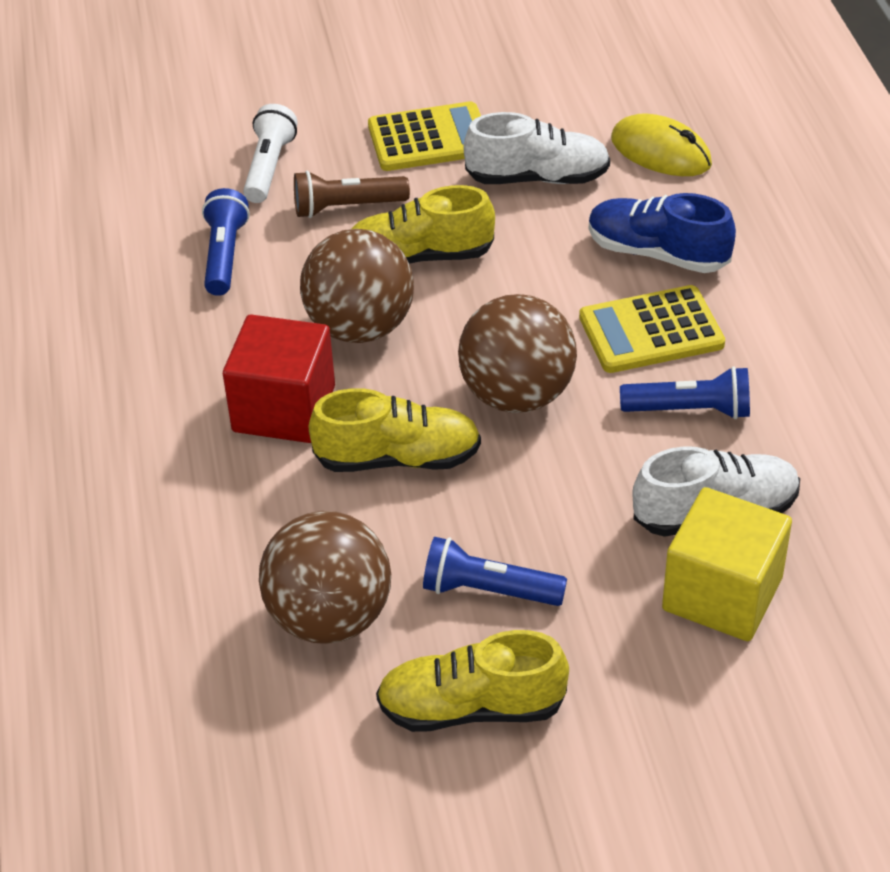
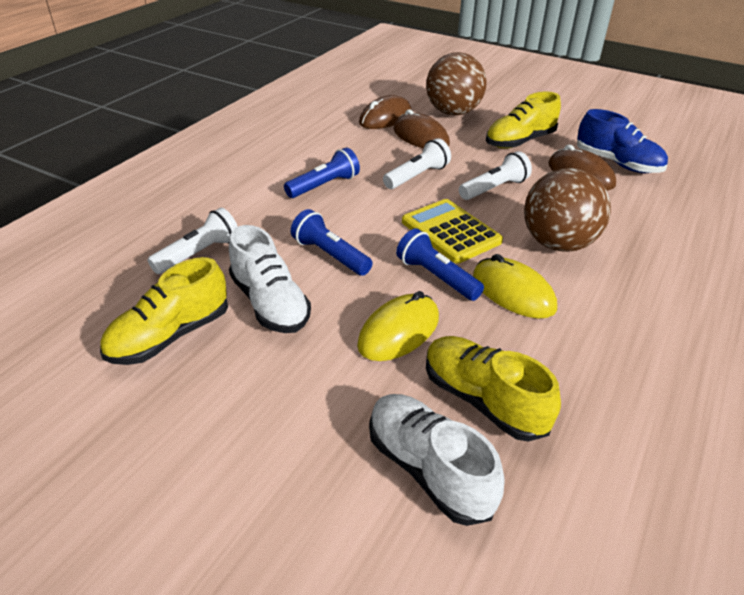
brown ball: 3 -> 2
brown flashlight: 1 -> 0
brown mouse: 0 -> 3
red cube: 1 -> 0
white flashlight: 1 -> 3
yellow calculator: 2 -> 1
yellow cube: 1 -> 0
yellow mouse: 1 -> 2

